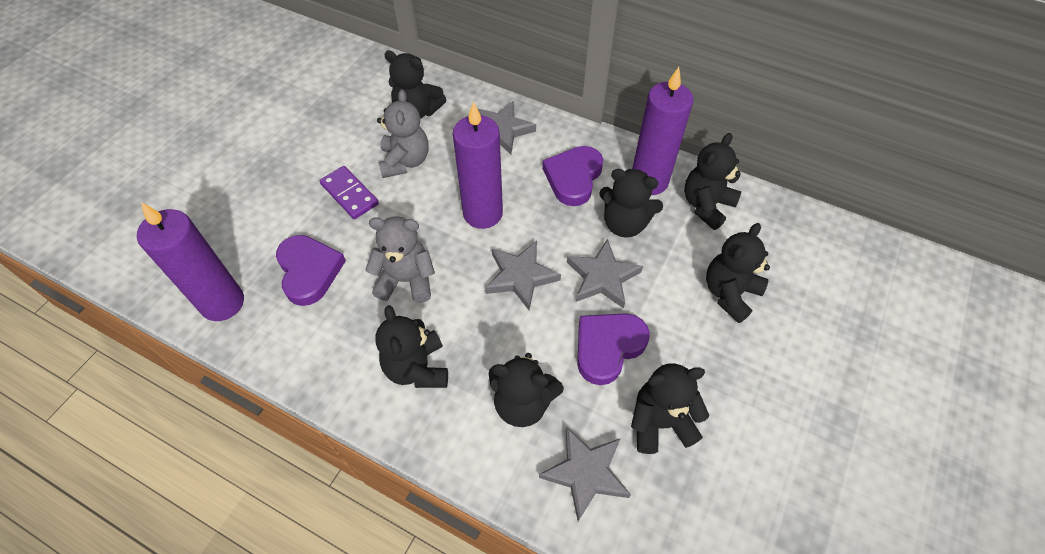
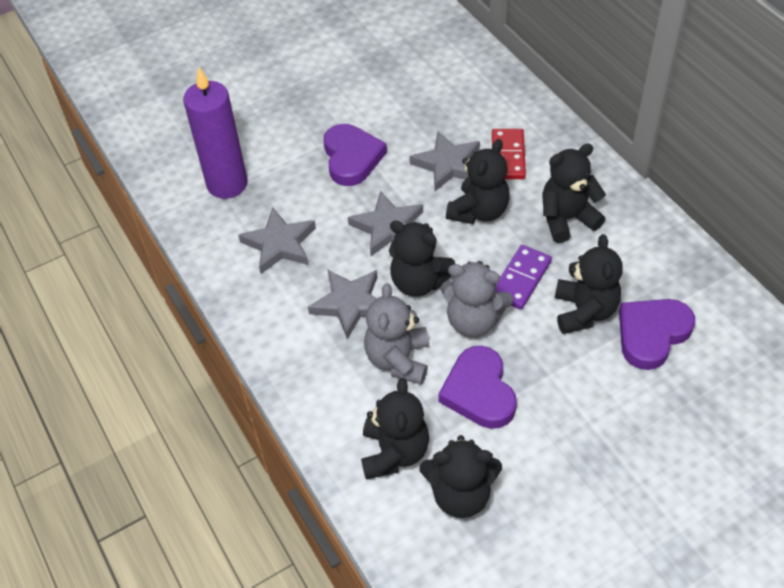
black teddy bear: 7 -> 6
purple candle: 3 -> 1
red domino: 0 -> 1

